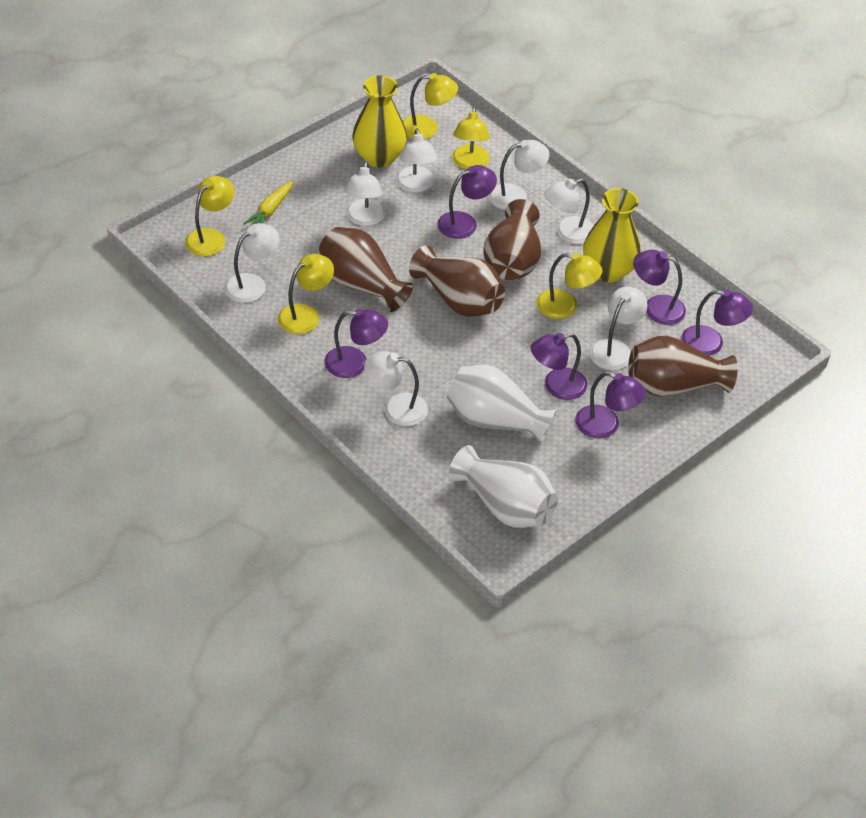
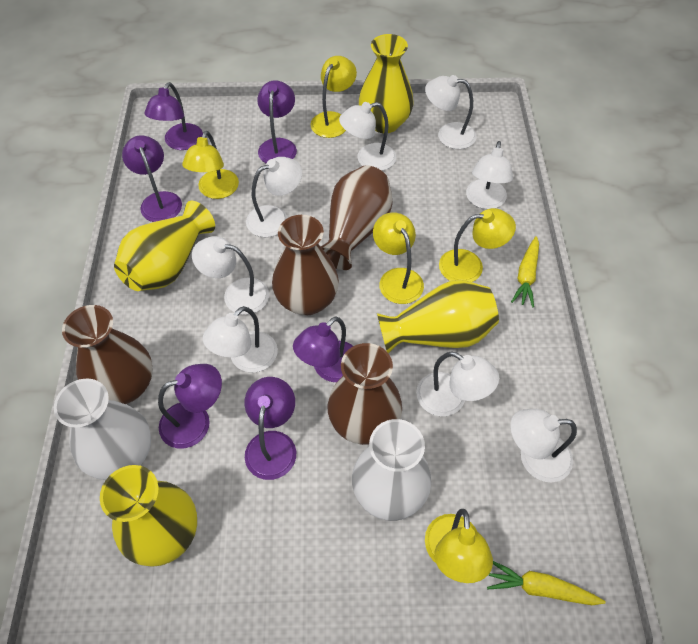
white lamp: 7 -> 8
yellow carrot: 1 -> 2
yellow vase: 2 -> 4

